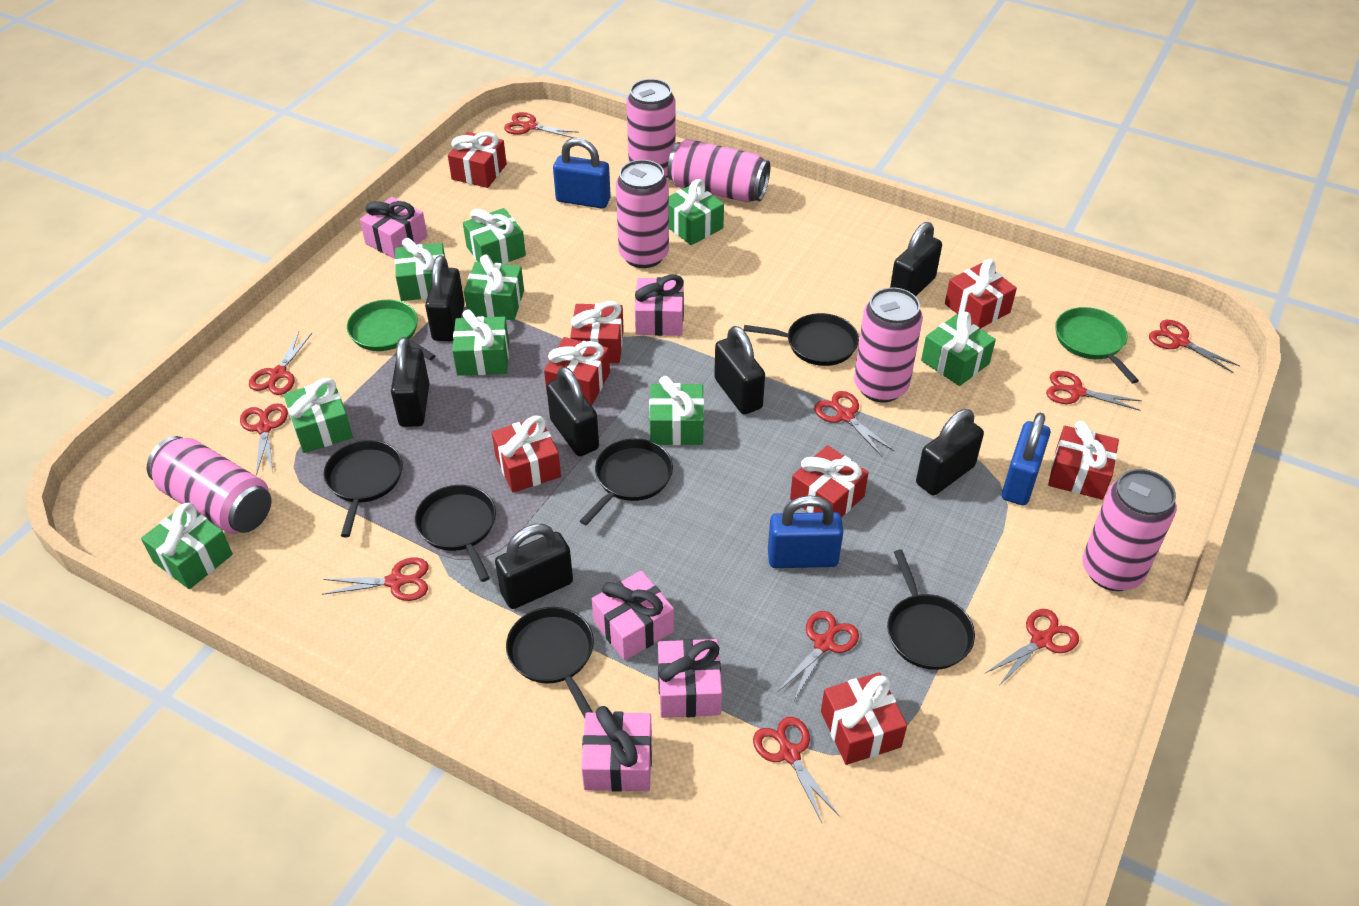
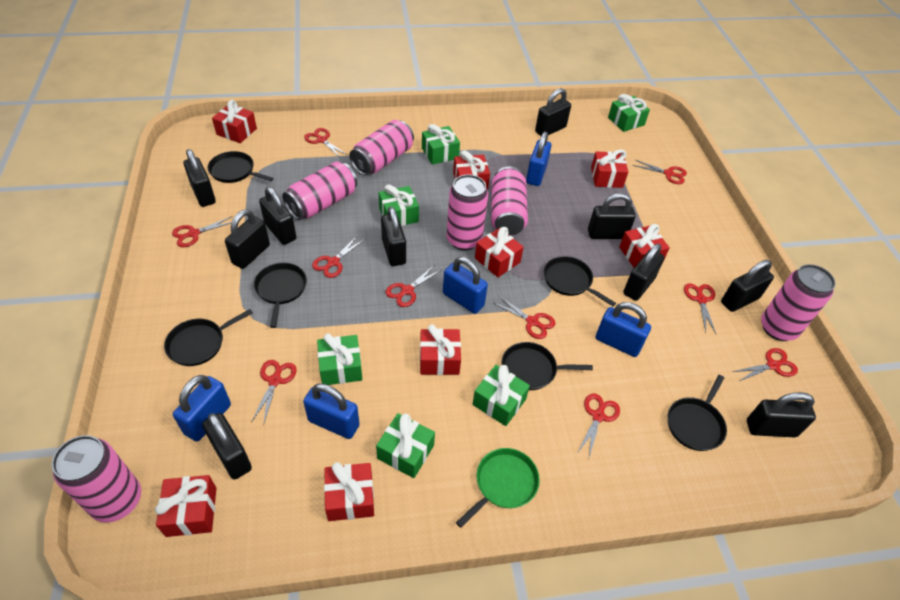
black padlock: 7 -> 10
blue padlock: 3 -> 5
green gift: 9 -> 6
green pan: 2 -> 1
pink gift: 5 -> 0

